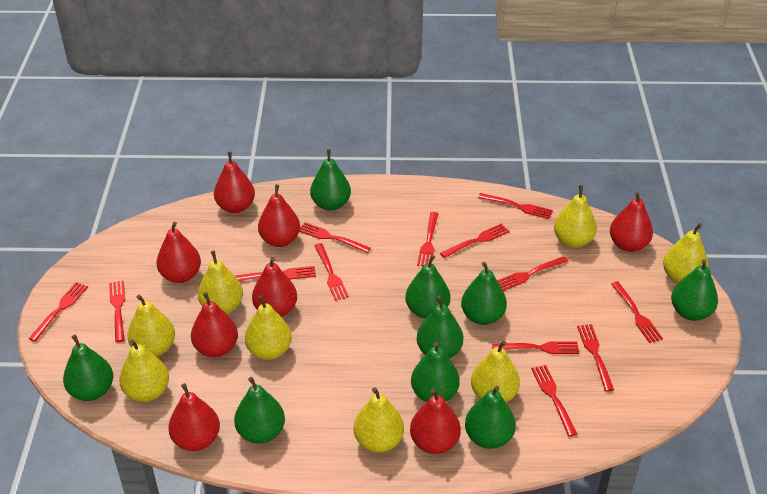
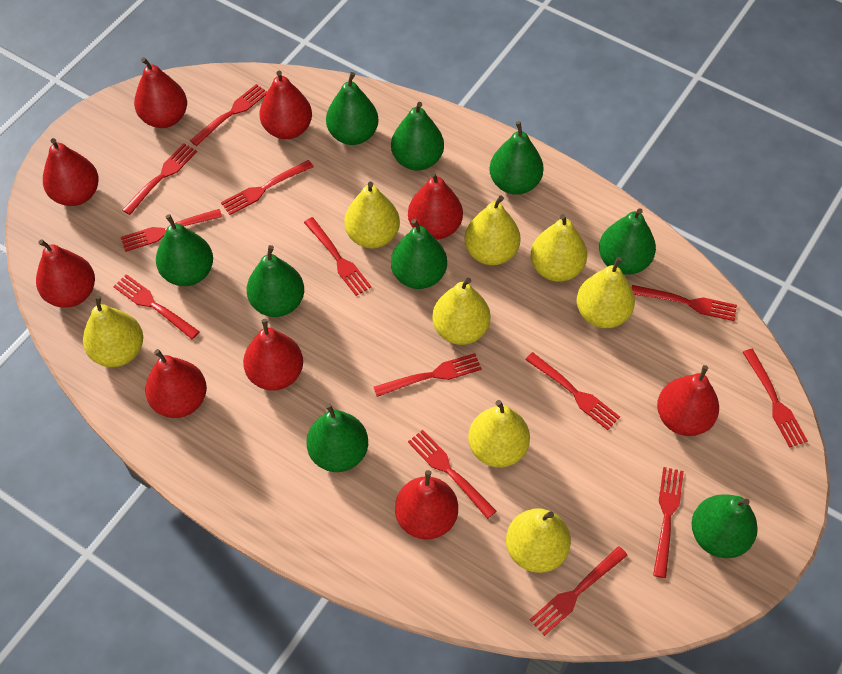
red pear: 8 -> 9

